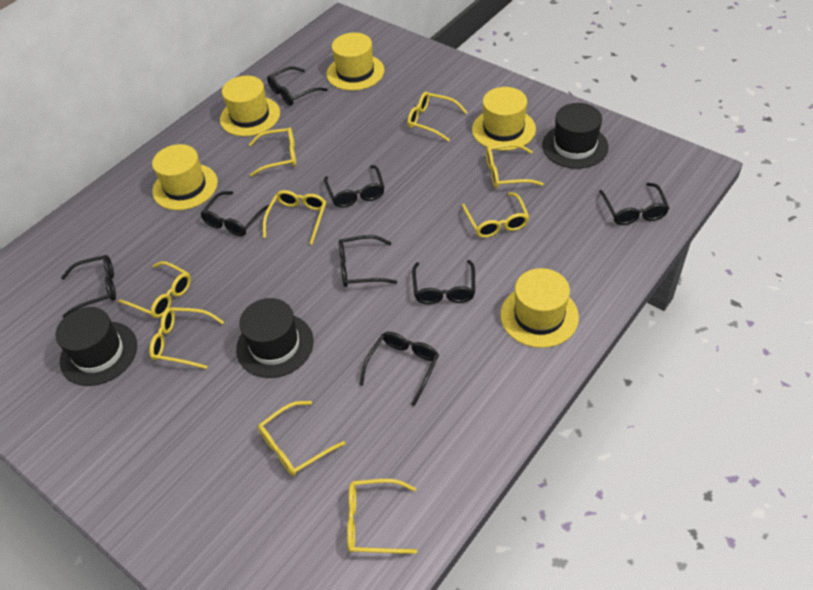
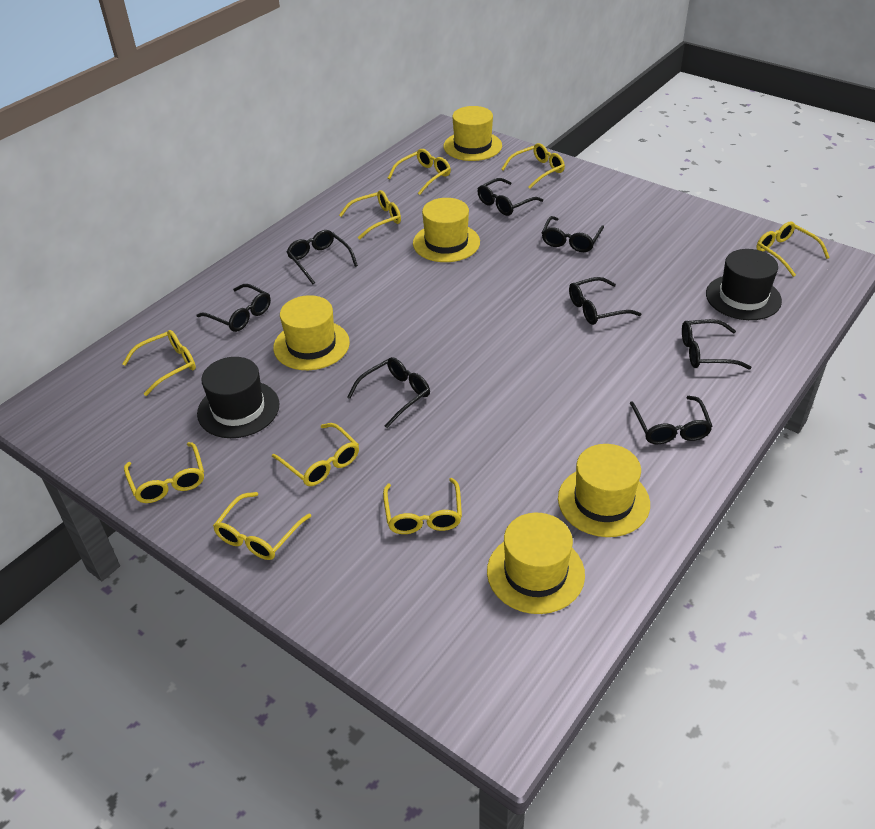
black hat: 3 -> 2

